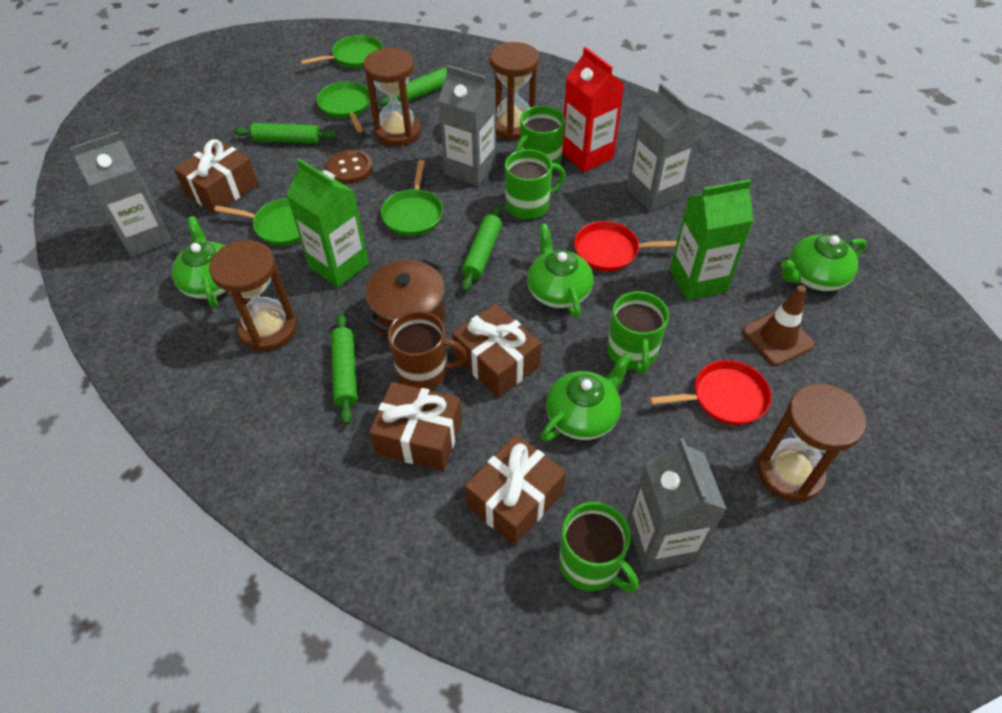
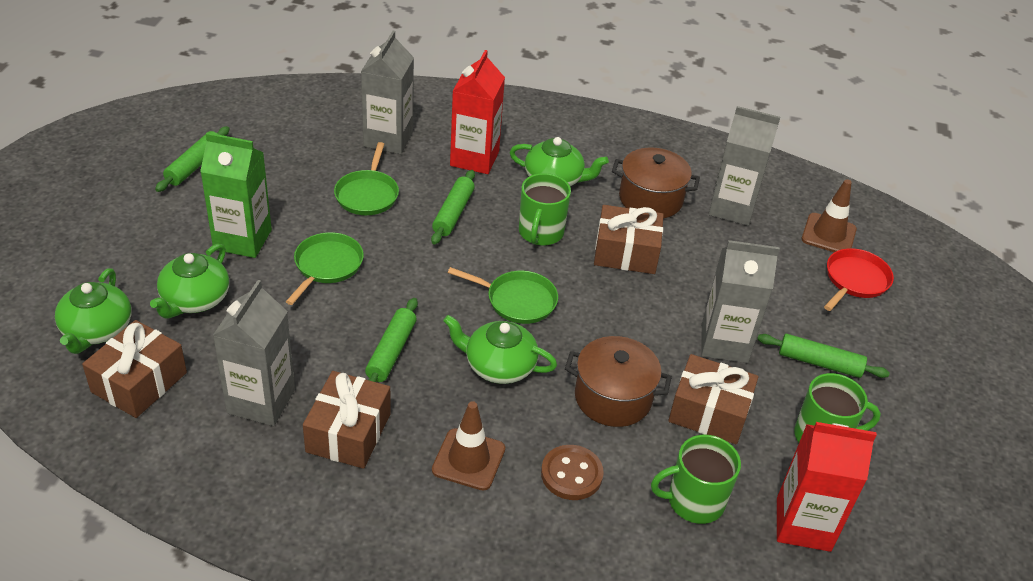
brown hourglass: 4 -> 0
brown mug: 1 -> 0
brown pot: 1 -> 2
brown traffic cone: 1 -> 2
green carton: 2 -> 1
green mug: 4 -> 3
green pan: 4 -> 3
red carton: 1 -> 2
red pan: 2 -> 1

